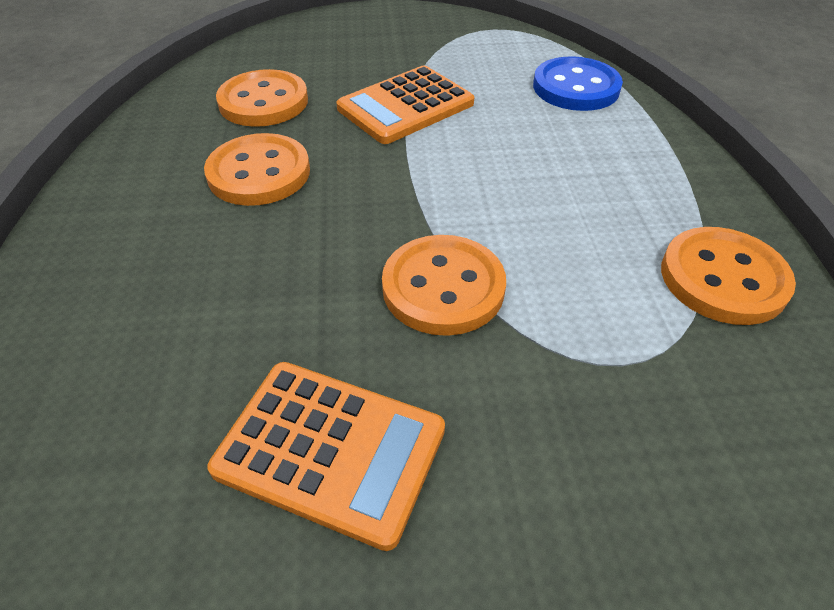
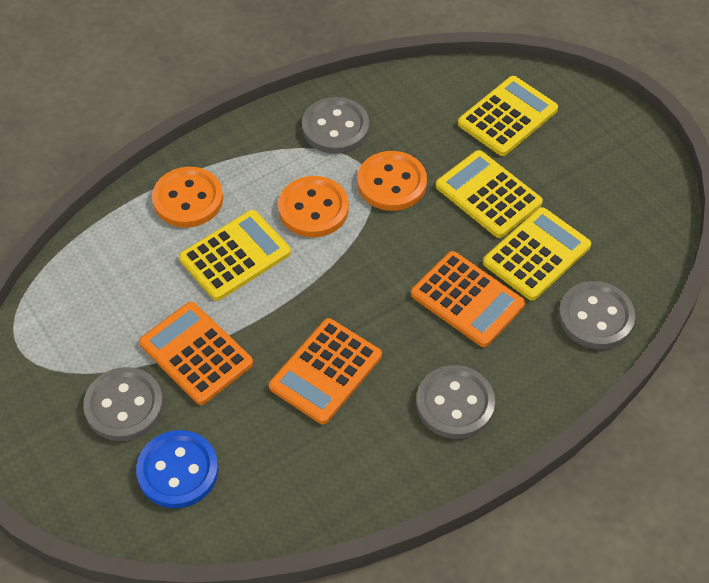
grey button: 0 -> 4
orange button: 4 -> 3
orange calculator: 2 -> 3
yellow calculator: 0 -> 4

